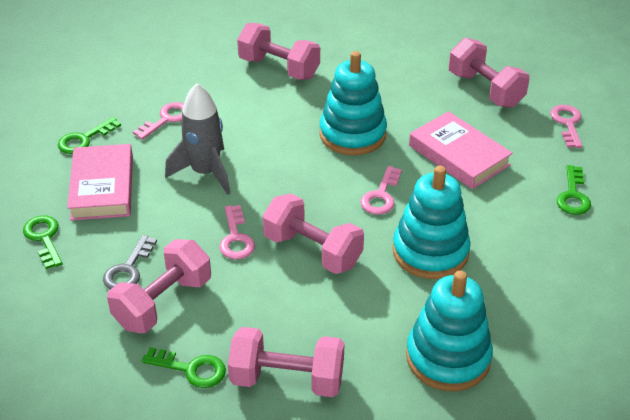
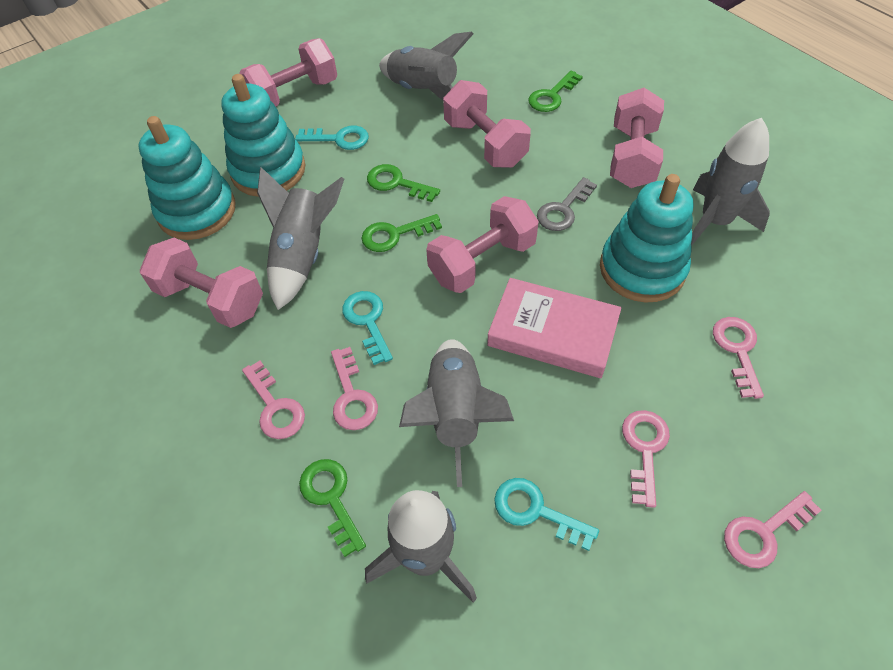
grey rocket: 1 -> 5
pink book: 2 -> 1
pink key: 4 -> 5
turquoise key: 0 -> 3

